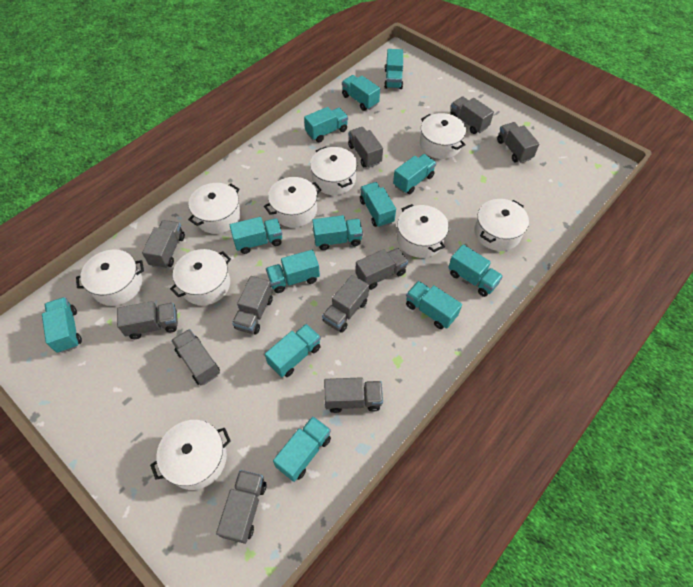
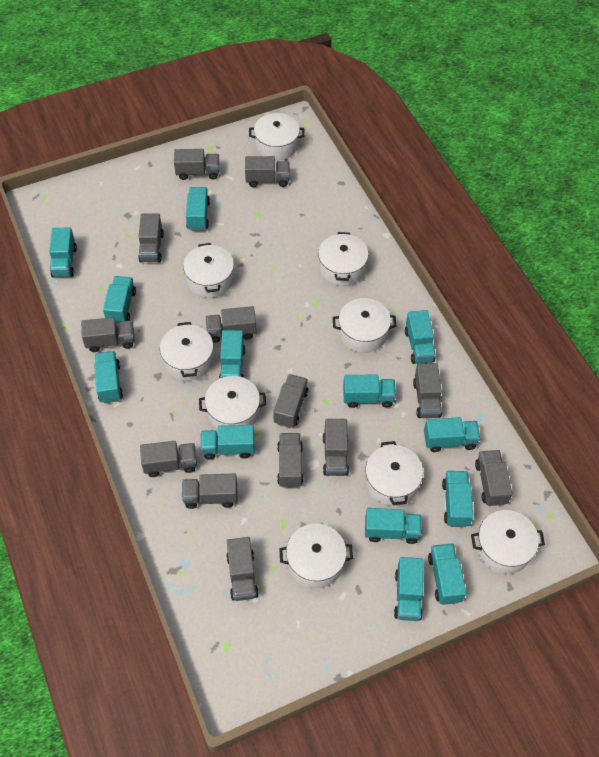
grey truck: 11 -> 13

